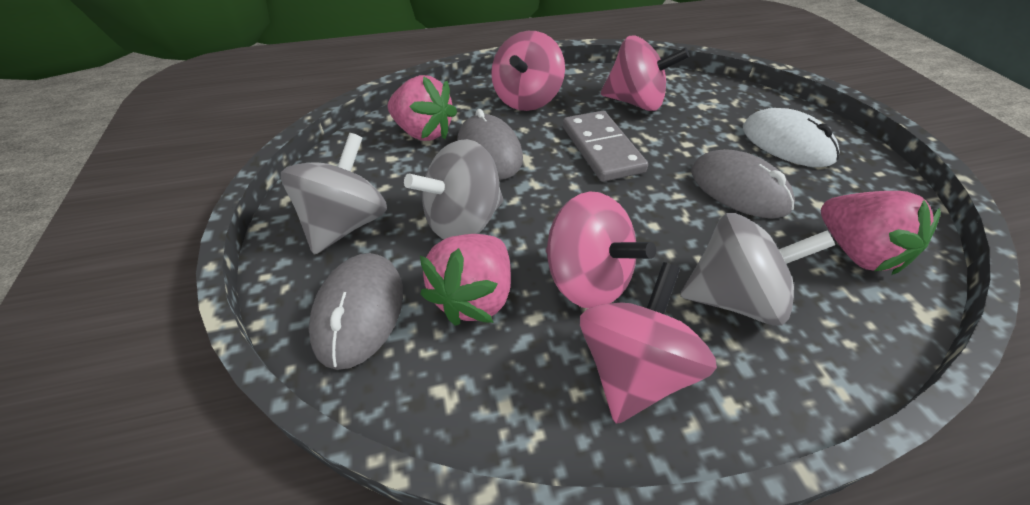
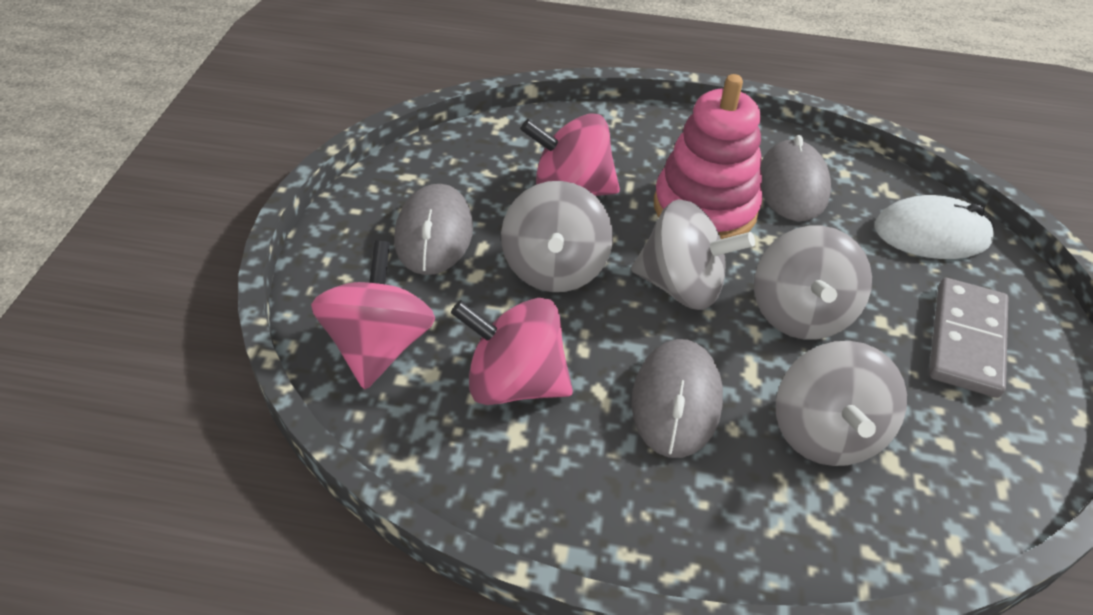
grey spinning top: 3 -> 4
pink spinning top: 4 -> 3
pink stacking toy: 0 -> 1
pink strawberry: 3 -> 0

